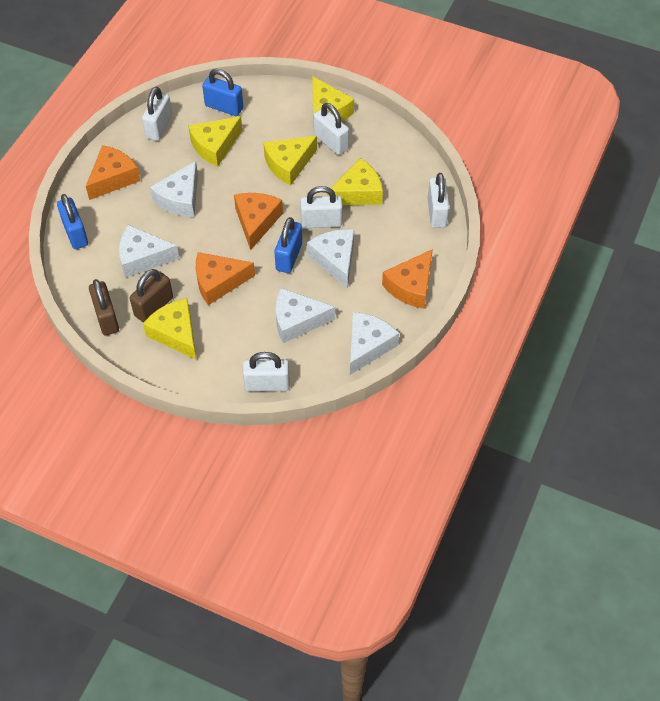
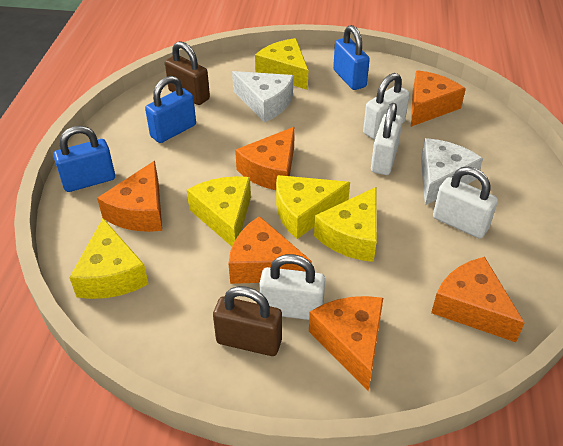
orange cheese: 4 -> 6
white cheese: 5 -> 2
white padlock: 5 -> 4

